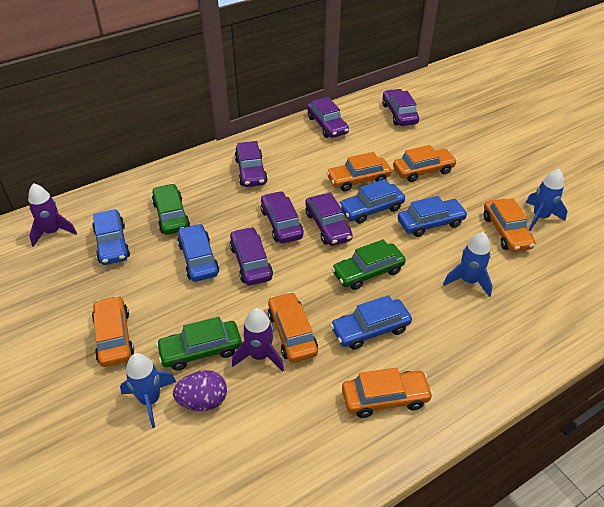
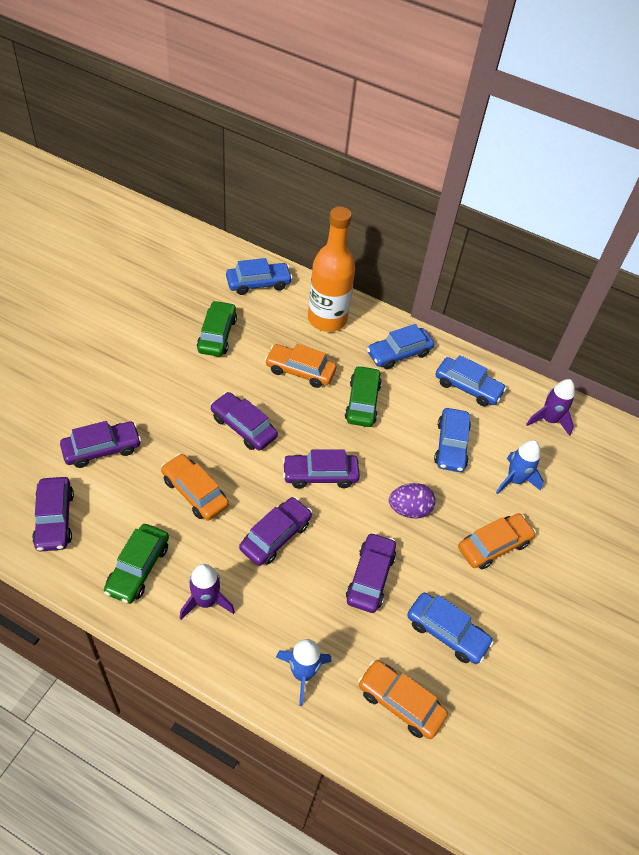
blue rocket: 3 -> 2
orange bottle: 0 -> 1
orange car: 6 -> 4

